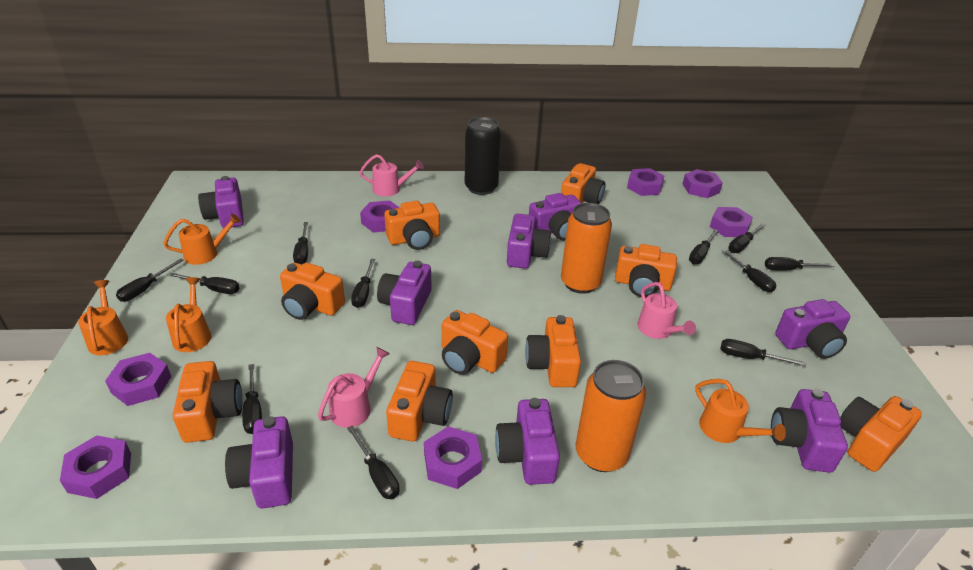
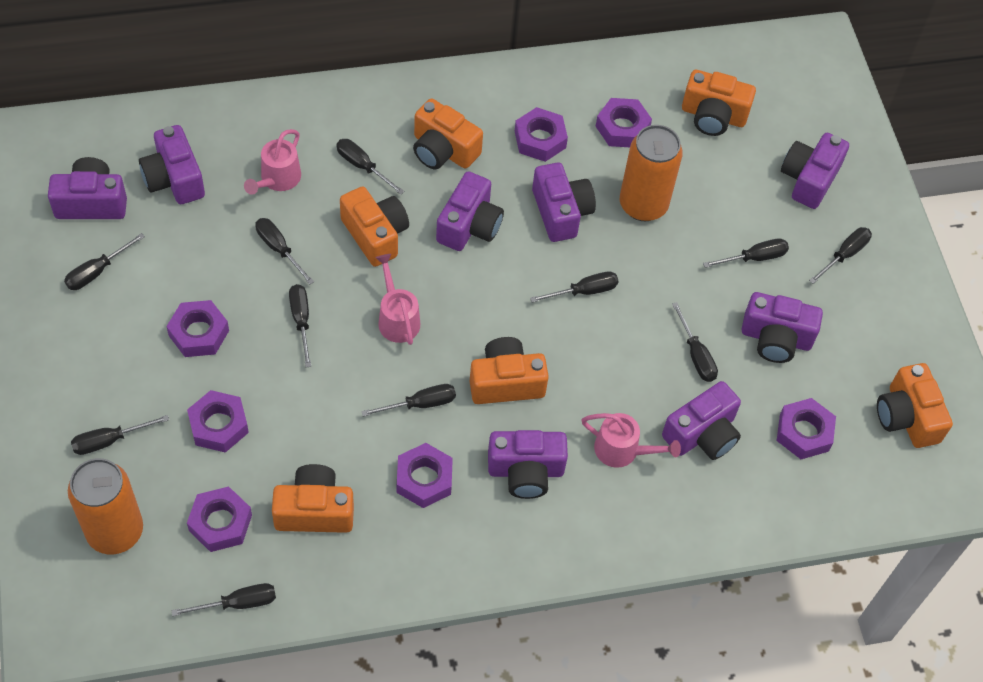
black can: 1 -> 0
orange camera: 9 -> 6
orange watering can: 4 -> 0

